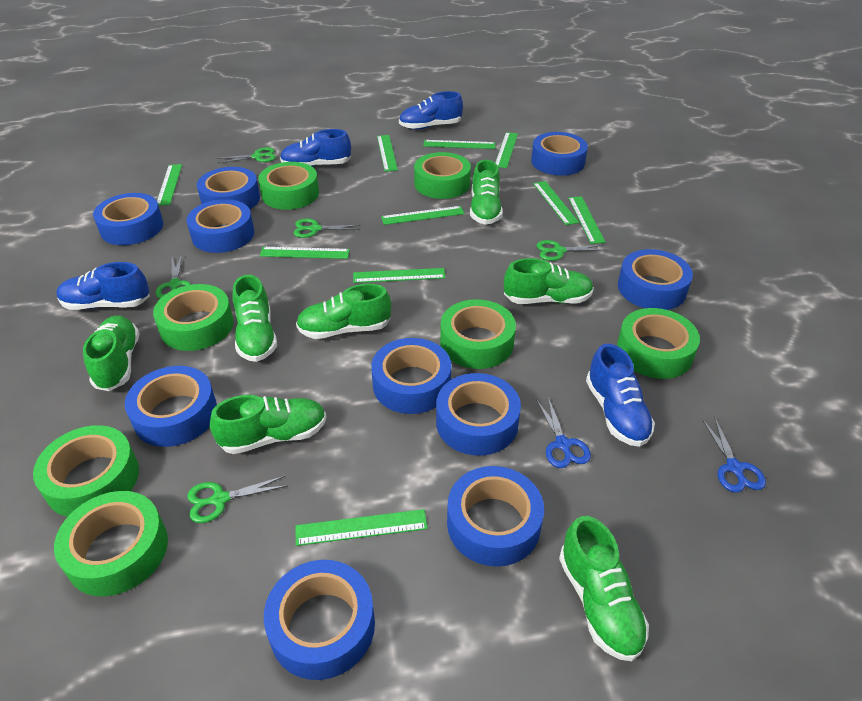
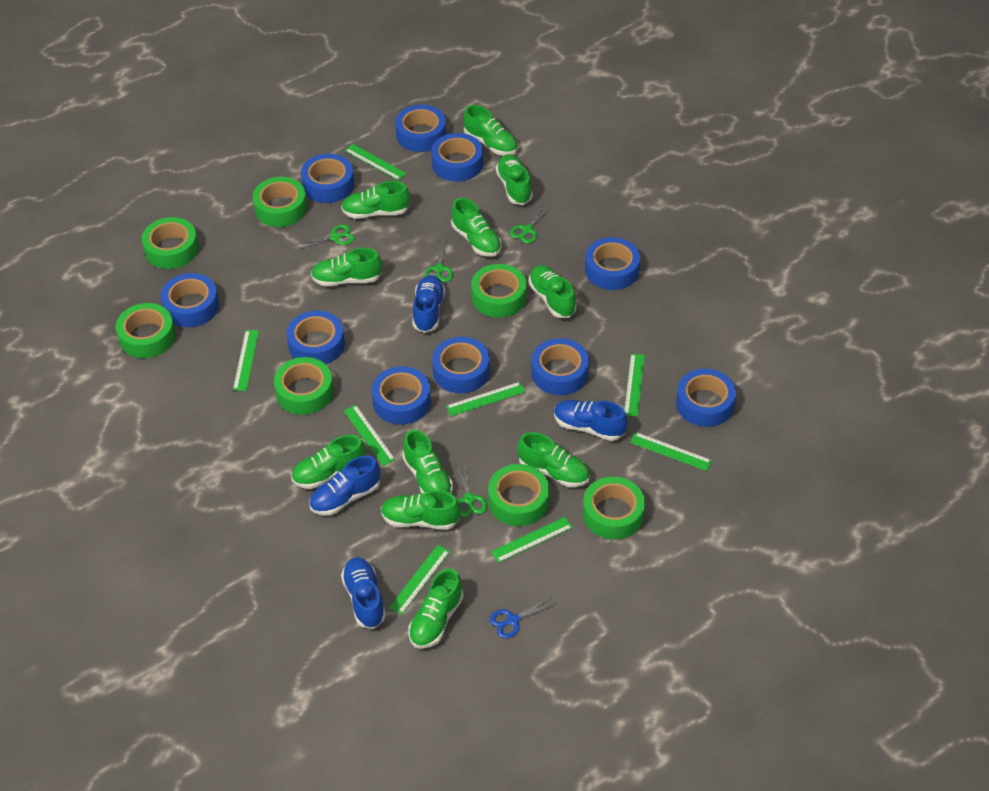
blue scissors: 2 -> 1
green ruler: 10 -> 8
green scissors: 5 -> 4
green shoe: 7 -> 11

